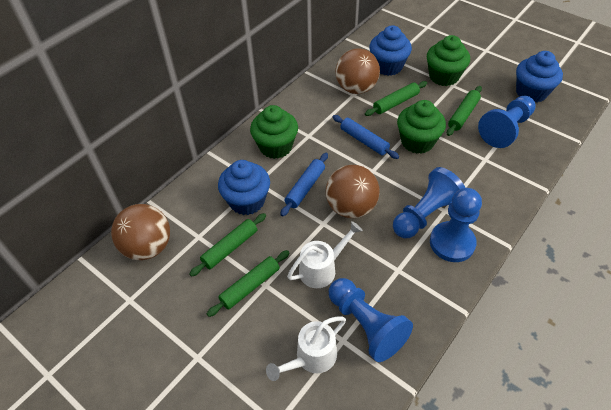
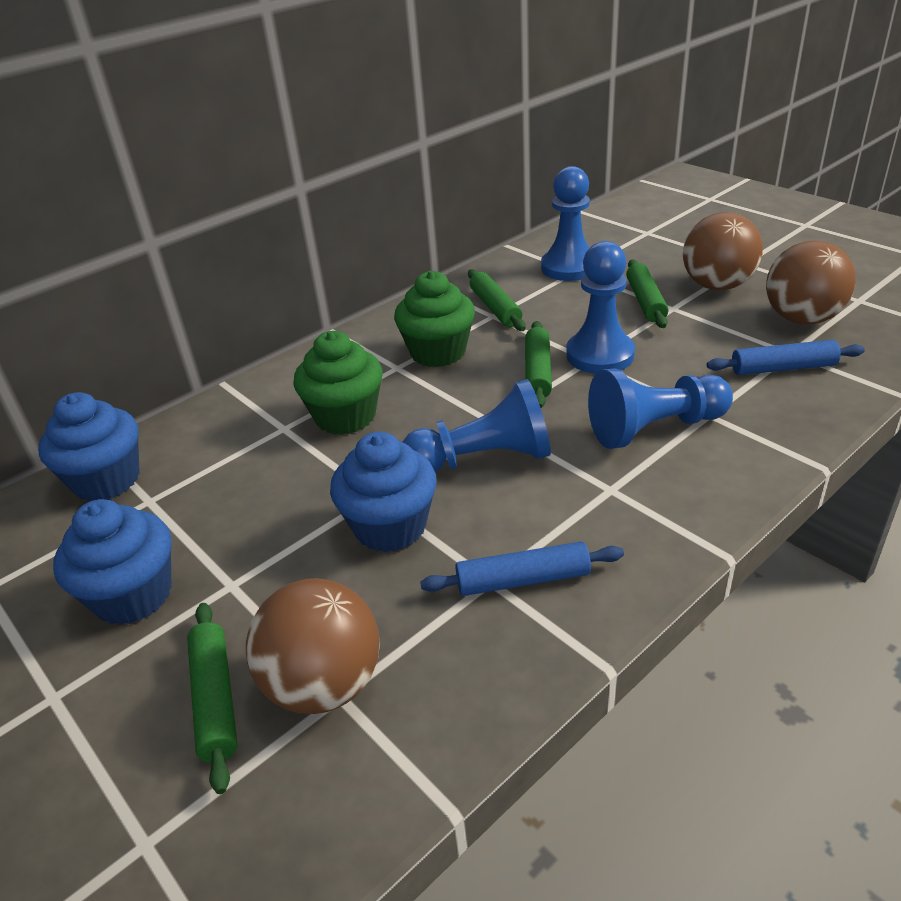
green cupcake: 3 -> 2
white watering can: 2 -> 0

